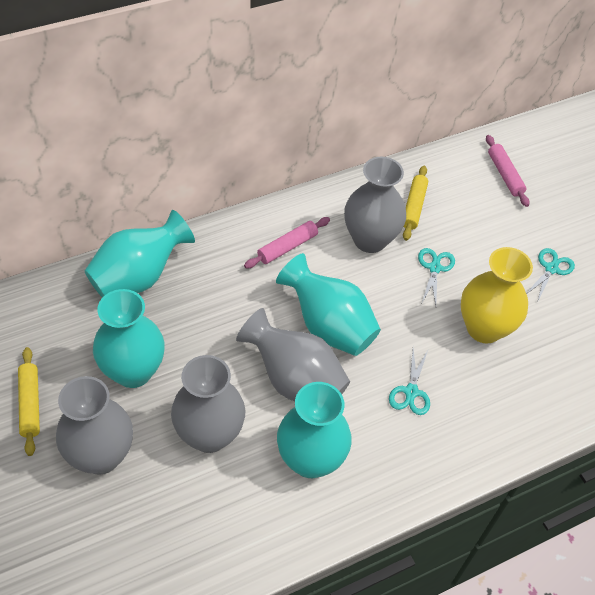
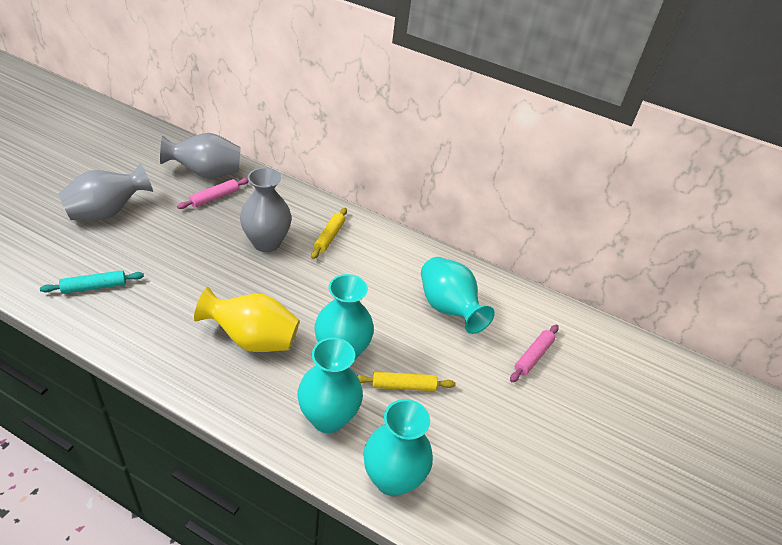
grey vase: 4 -> 3
turquoise rolling pin: 0 -> 1
turquoise scissors: 3 -> 0

